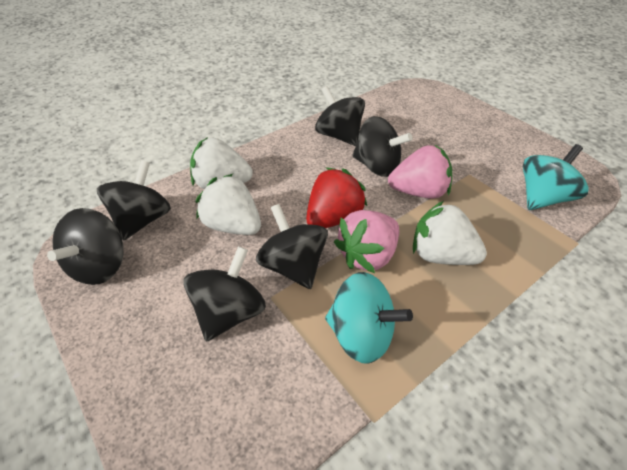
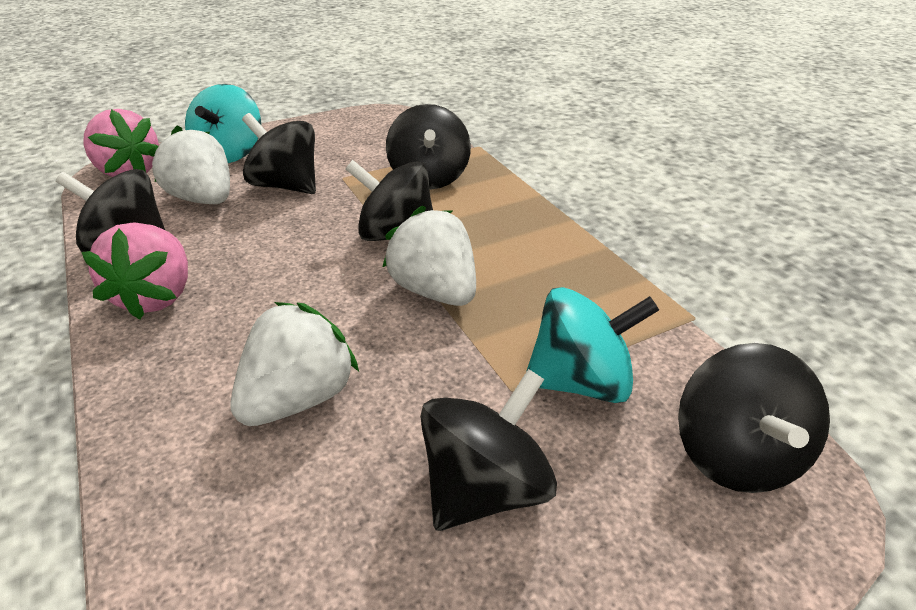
red strawberry: 1 -> 0

